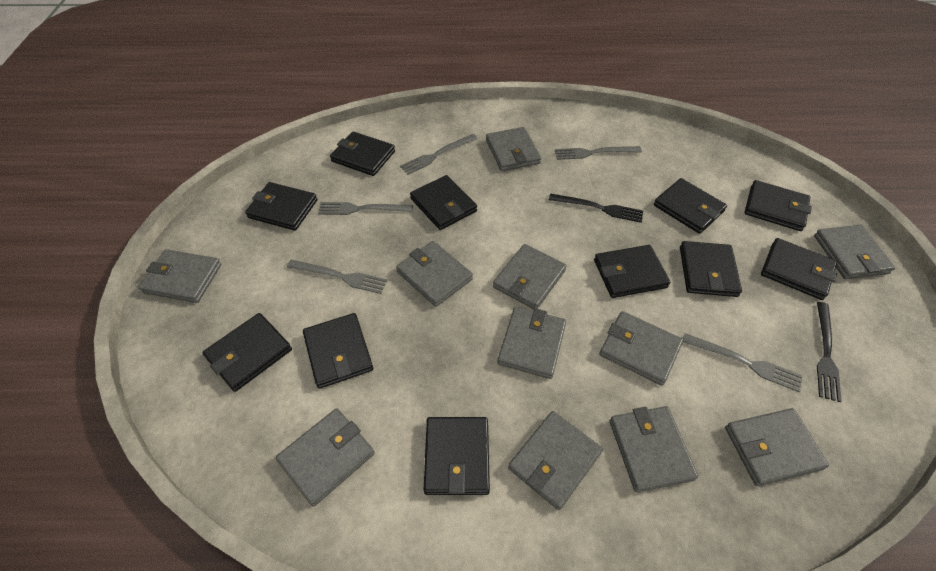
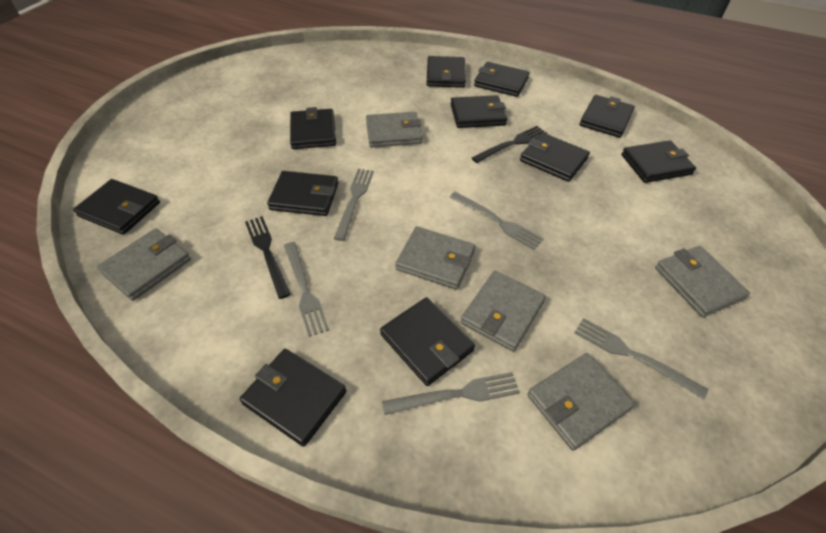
grey wallet: 11 -> 6

